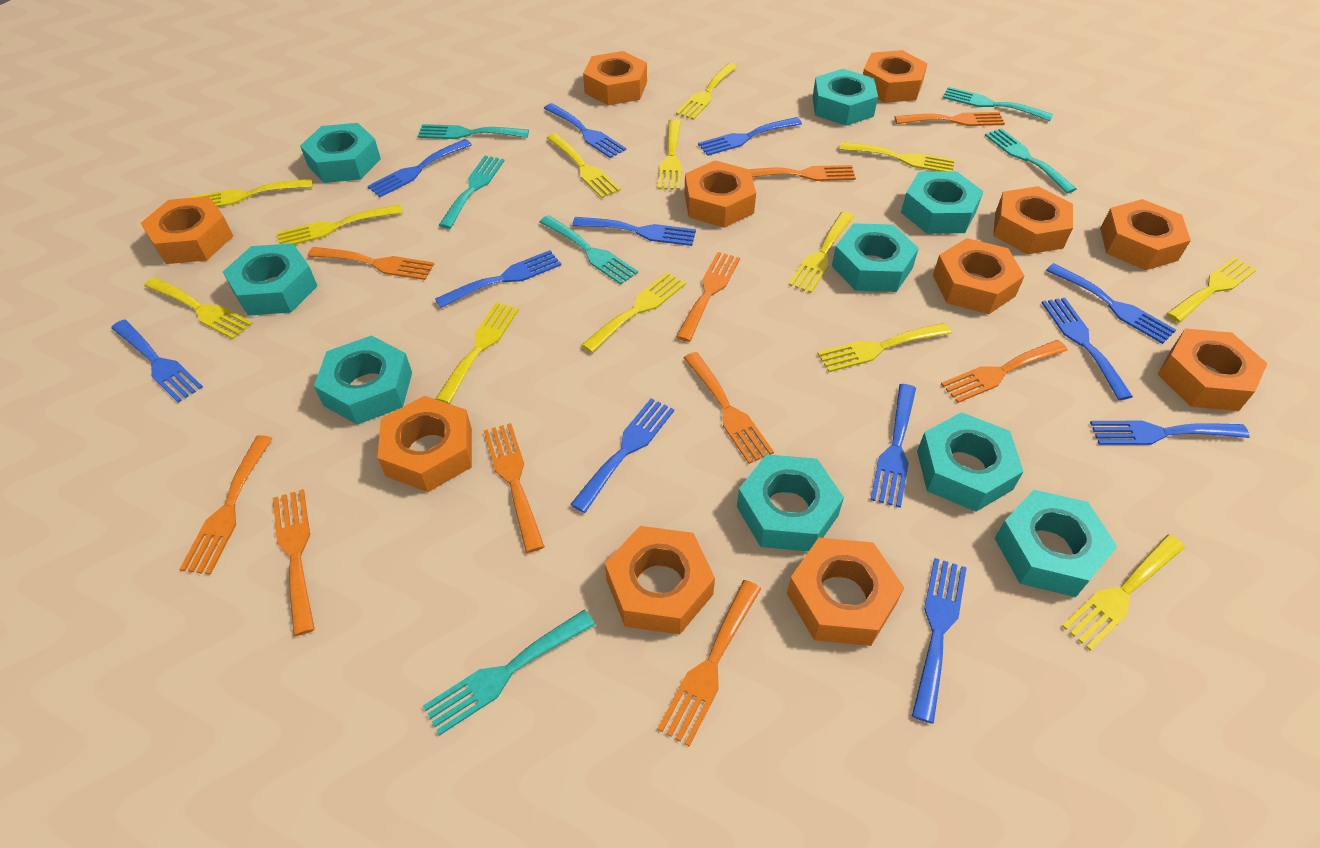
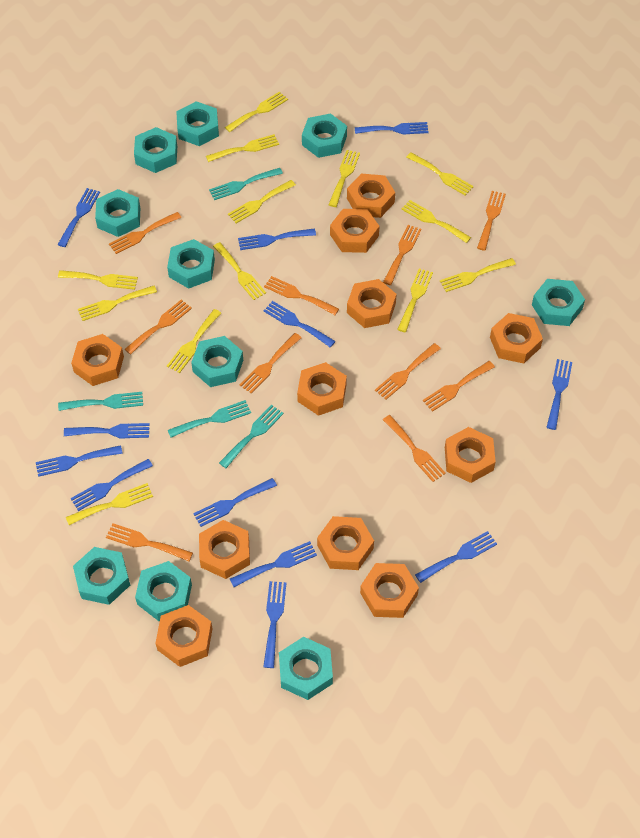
turquoise fork: 6 -> 4
turquoise nut: 9 -> 10

